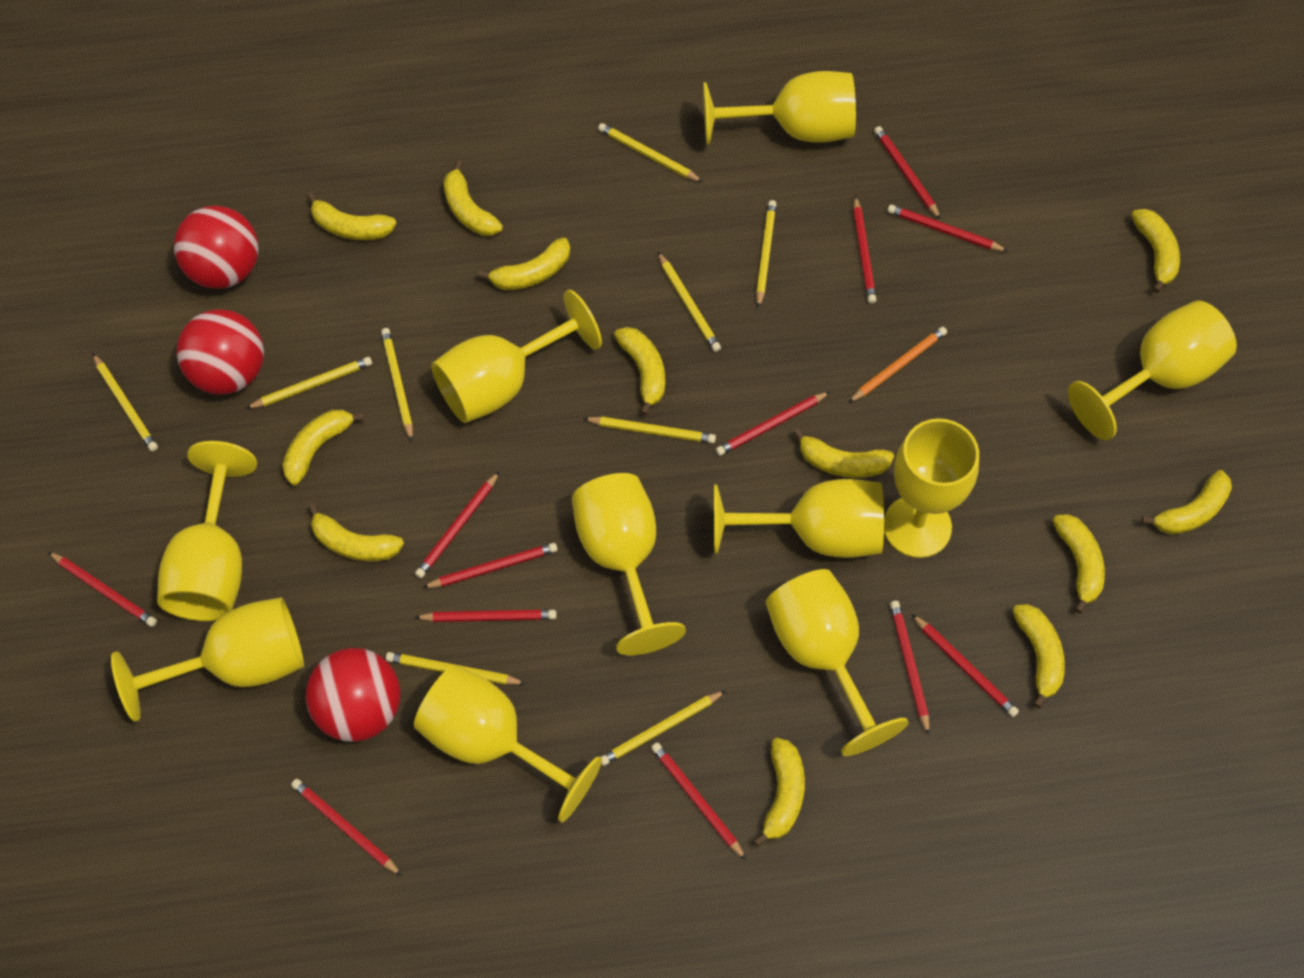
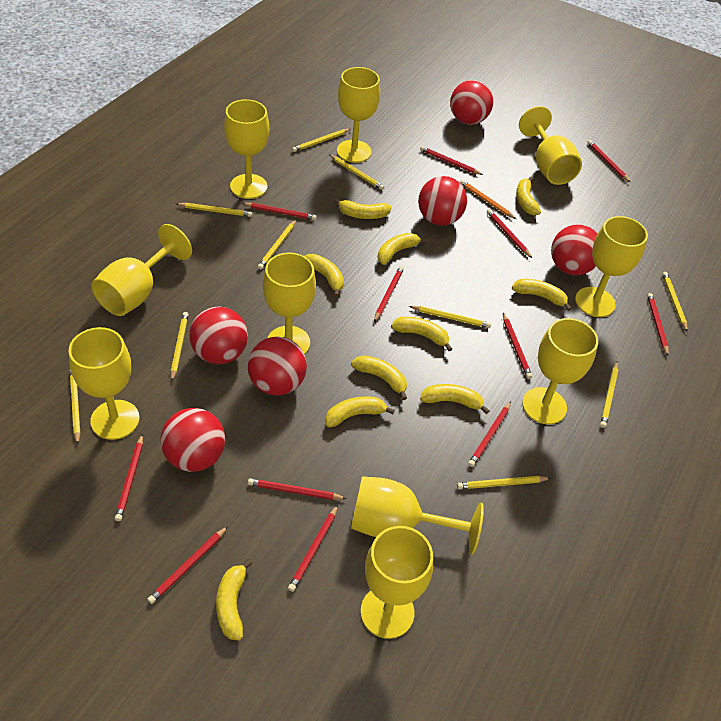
red ball: 3 -> 6
yellow banana: 12 -> 10
yellow pencil: 9 -> 10

